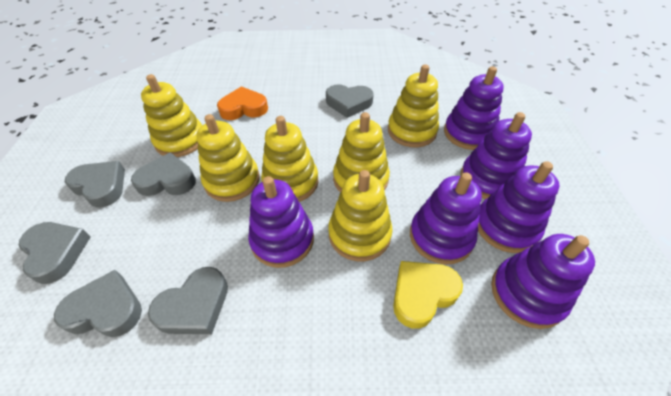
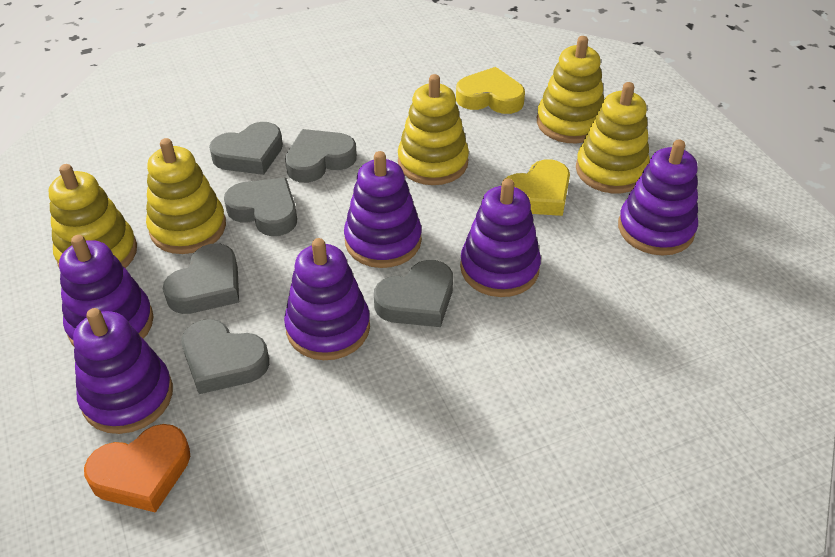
yellow heart: 1 -> 2
yellow stacking toy: 6 -> 5

